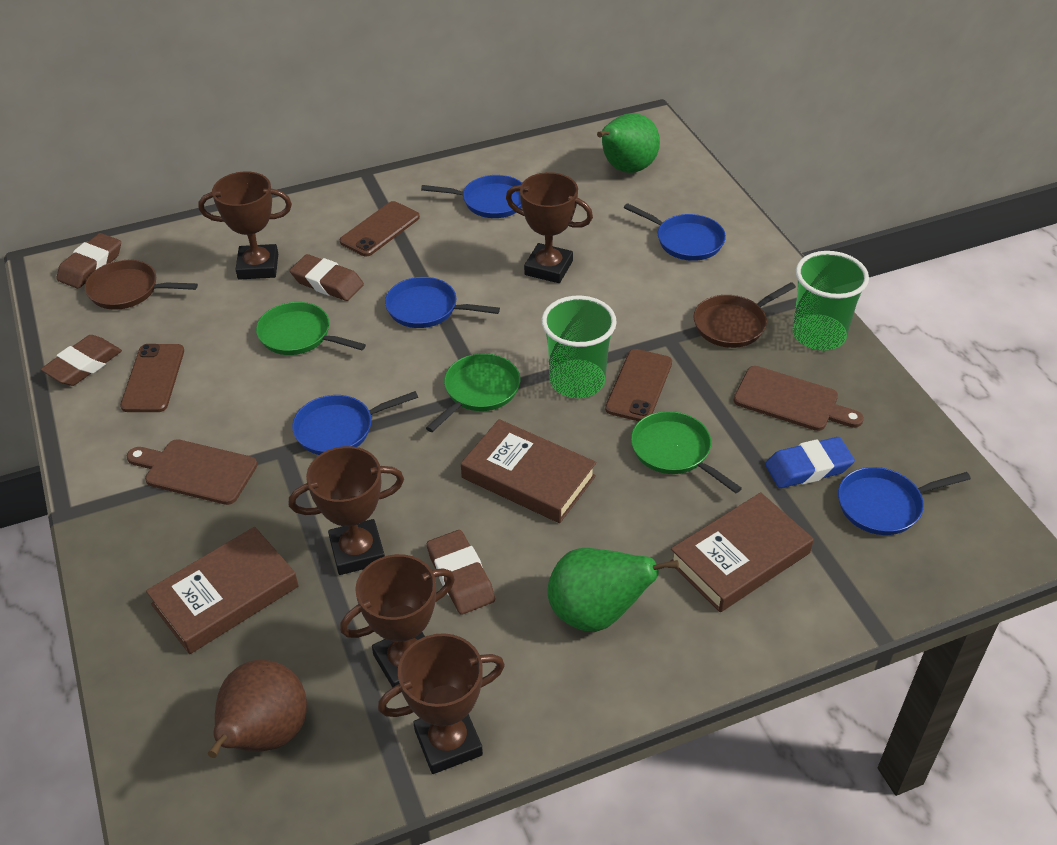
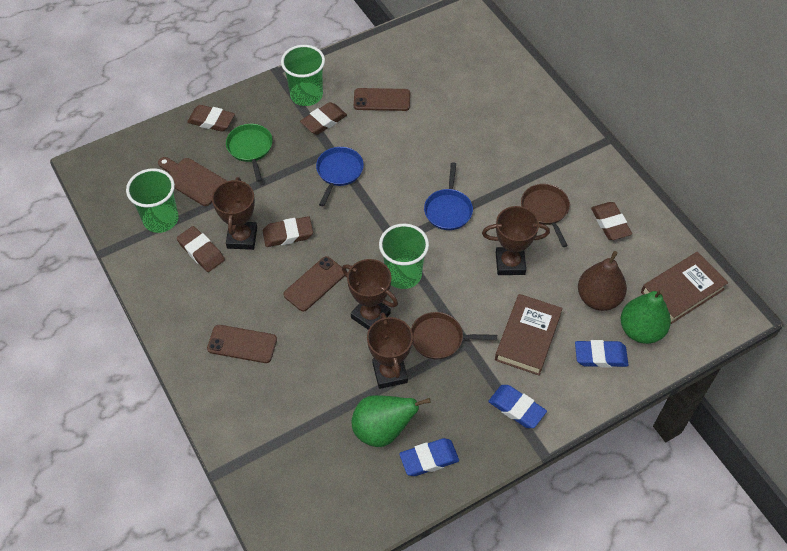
blue eraser: 1 -> 3
blue pan: 5 -> 2
brown book: 3 -> 2
brown cutting board: 2 -> 1
brown eraser: 4 -> 5
brown trophy: 5 -> 4
green cup: 2 -> 3
green pan: 3 -> 1

